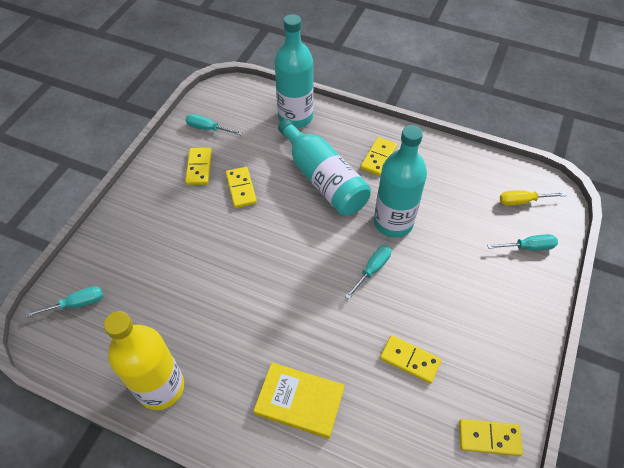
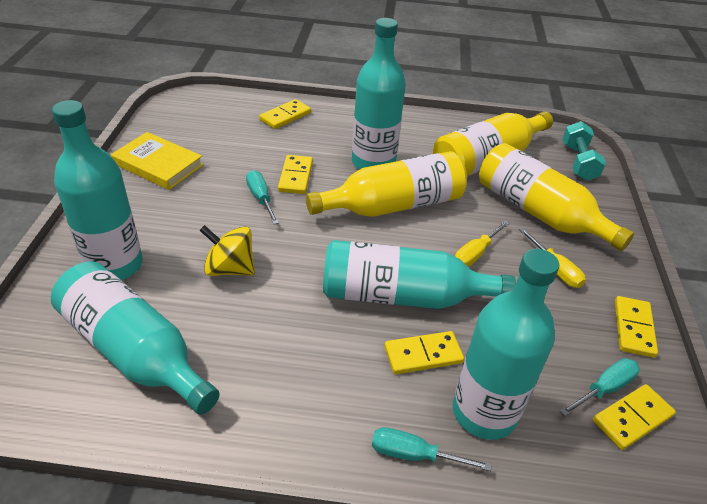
turquoise bottle: 3 -> 5
turquoise dumbbell: 0 -> 1
turquoise screwdriver: 4 -> 3
yellow bottle: 1 -> 3
yellow screwdriver: 1 -> 2
yellow spinning top: 0 -> 1

